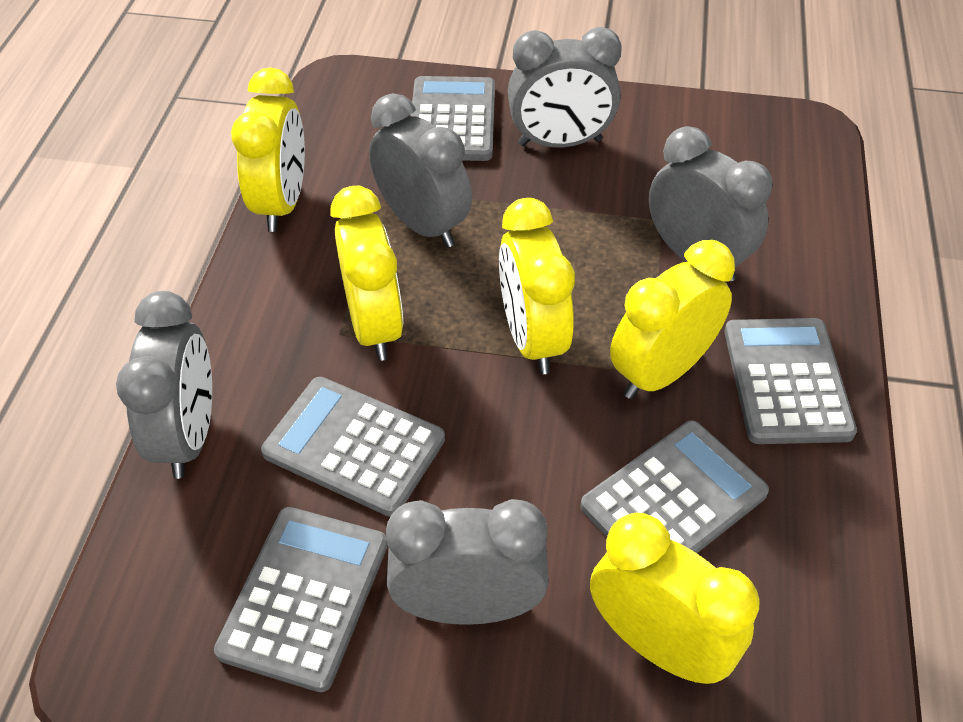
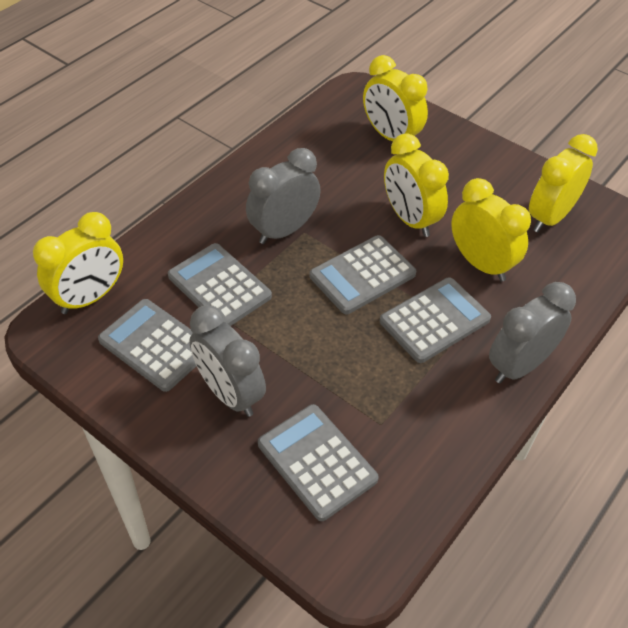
grey clock: 5 -> 3

